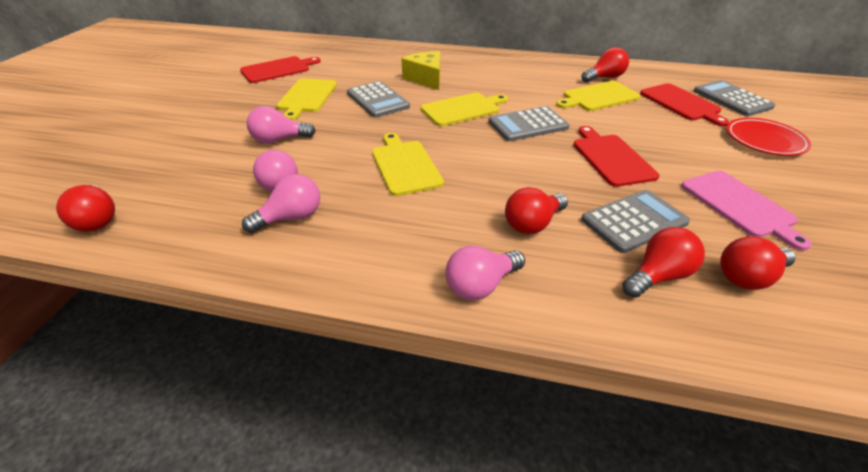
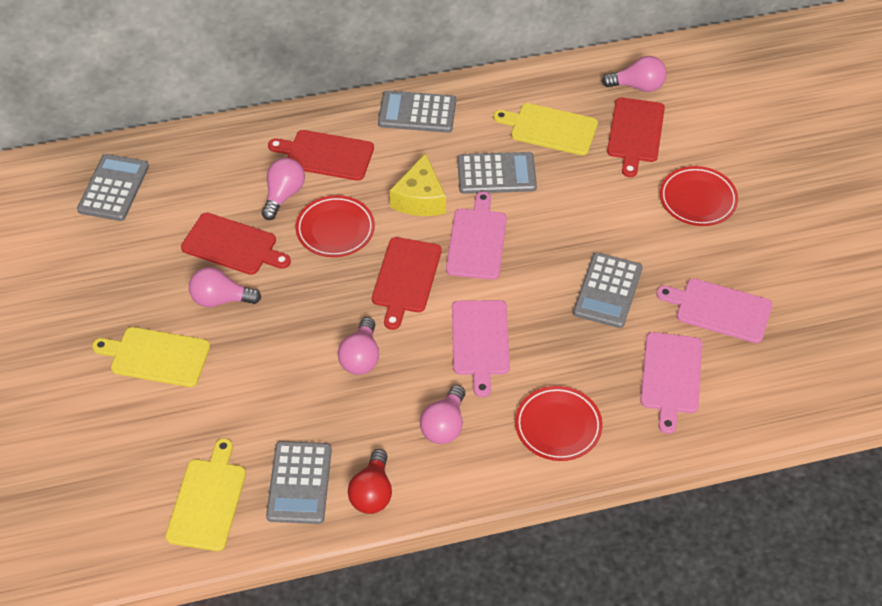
grey calculator: 4 -> 5
pink cutting board: 1 -> 4
pink light bulb: 4 -> 5
red cutting board: 3 -> 4
red light bulb: 5 -> 1
red plate: 1 -> 3
yellow cutting board: 4 -> 3

